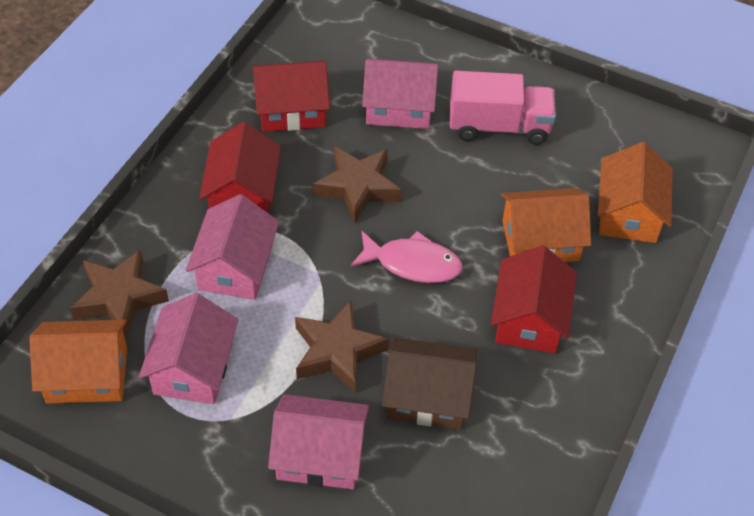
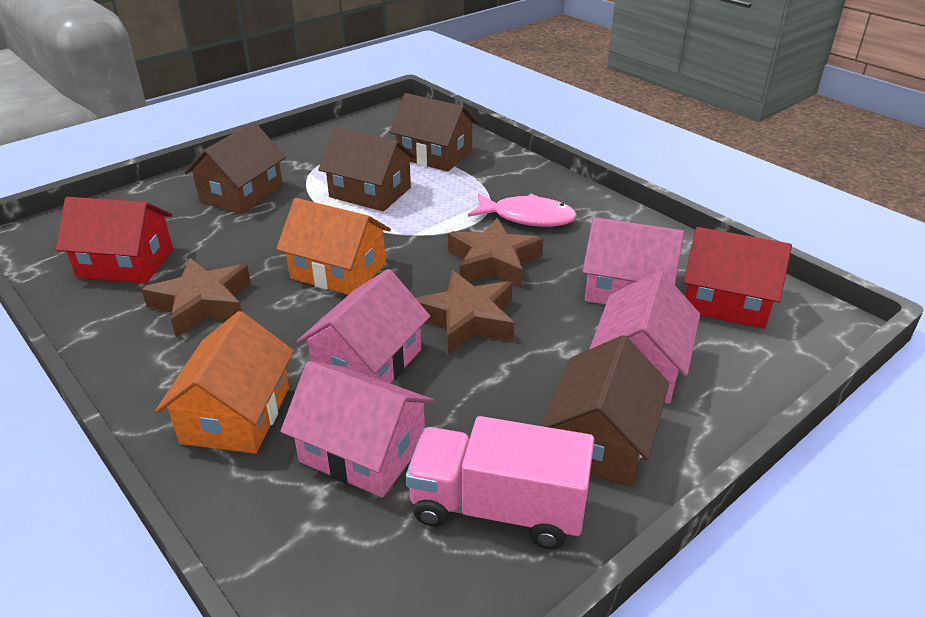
brown house: 1 -> 4
orange house: 3 -> 2
red house: 3 -> 2

